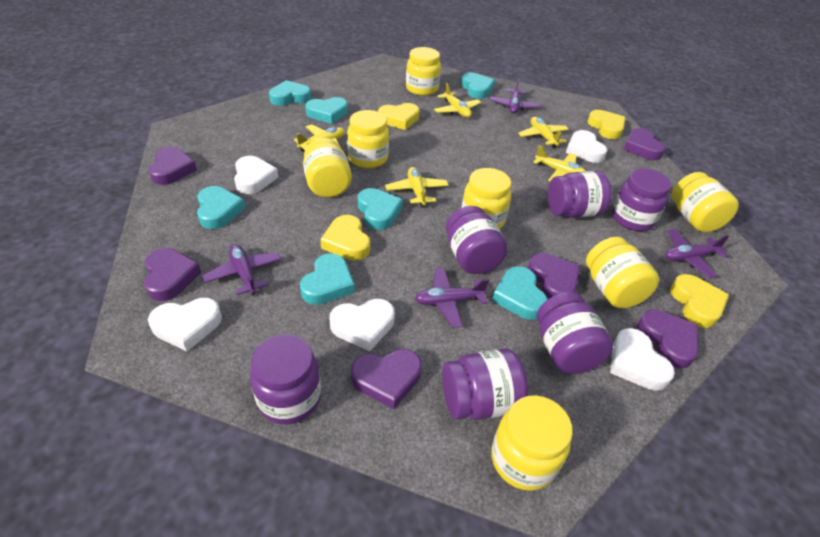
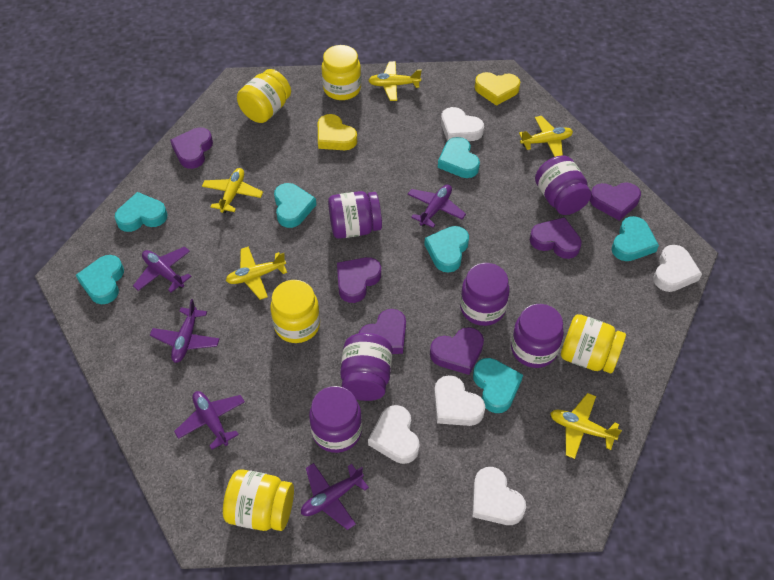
purple plane: 4 -> 5
yellow heart: 4 -> 2
yellow jar: 7 -> 5

